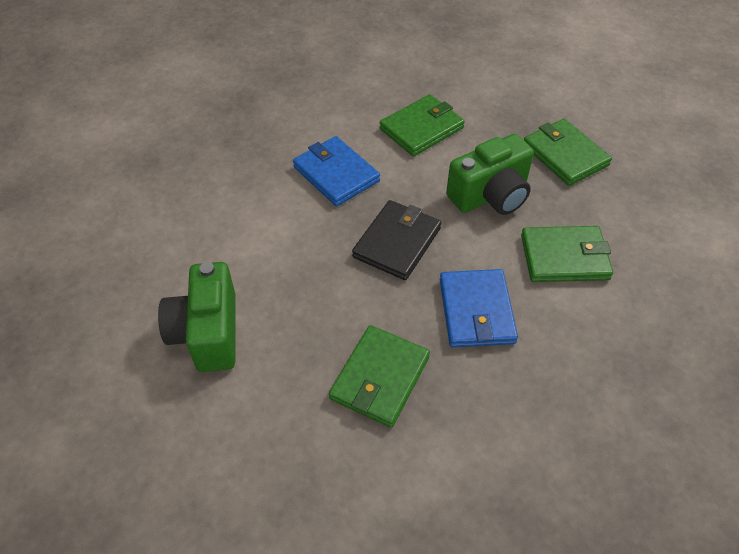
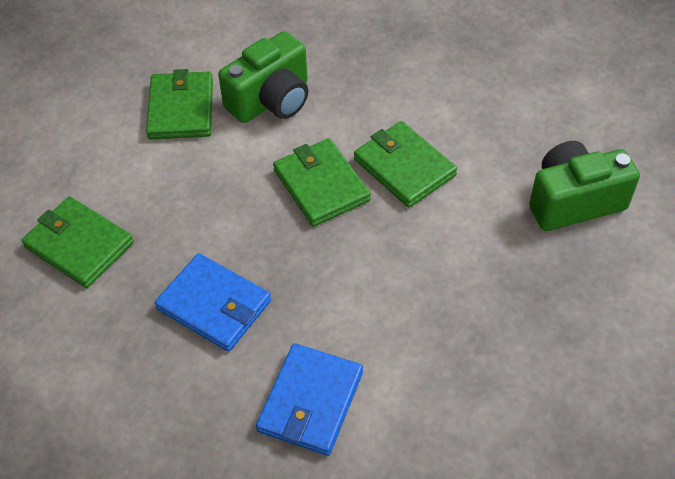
black wallet: 1 -> 0

